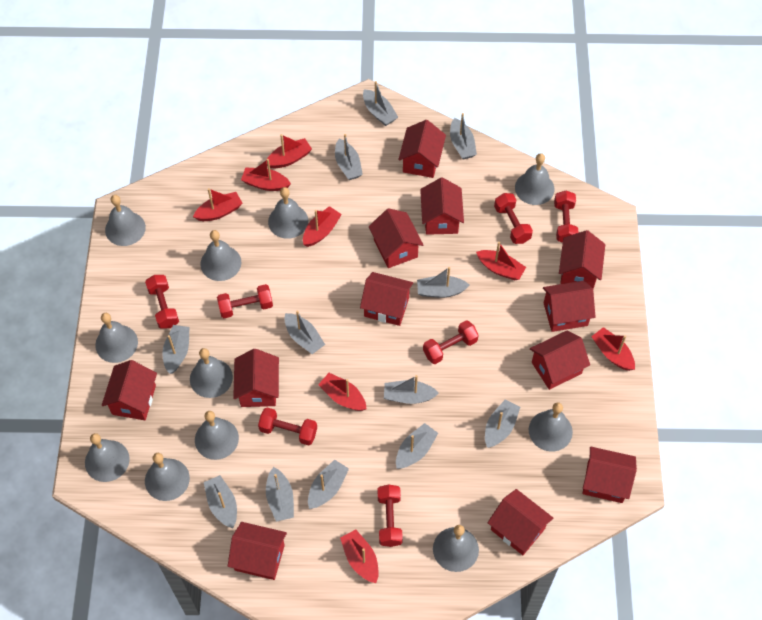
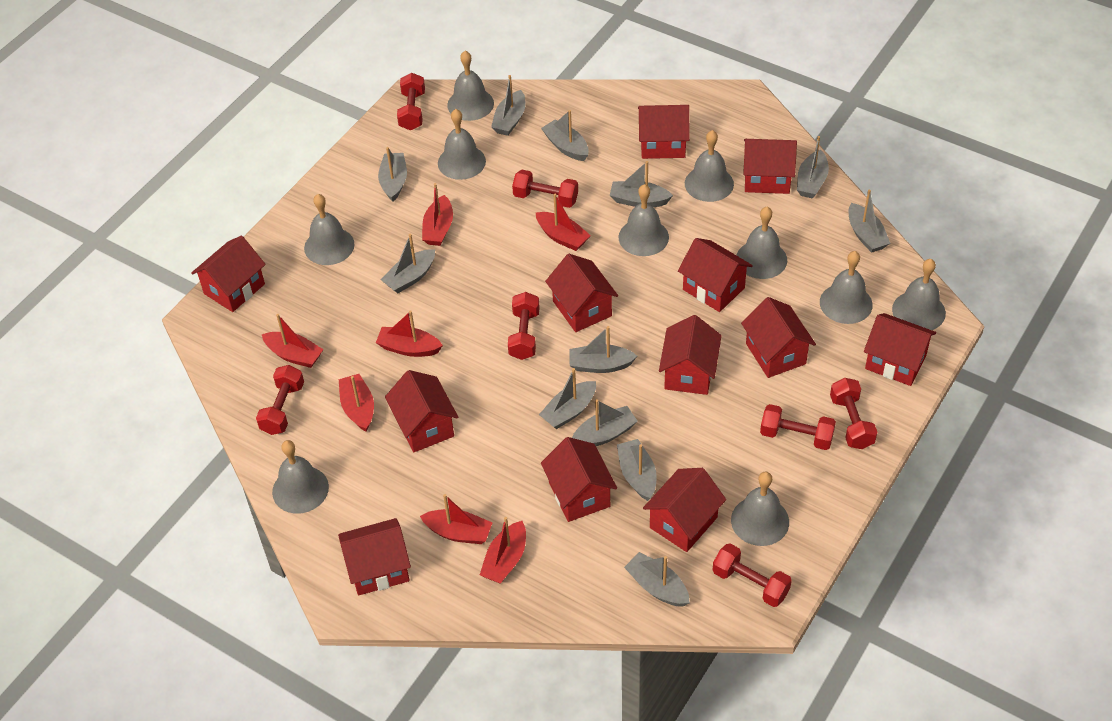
grey bell: 11 -> 10
red boat: 8 -> 7

